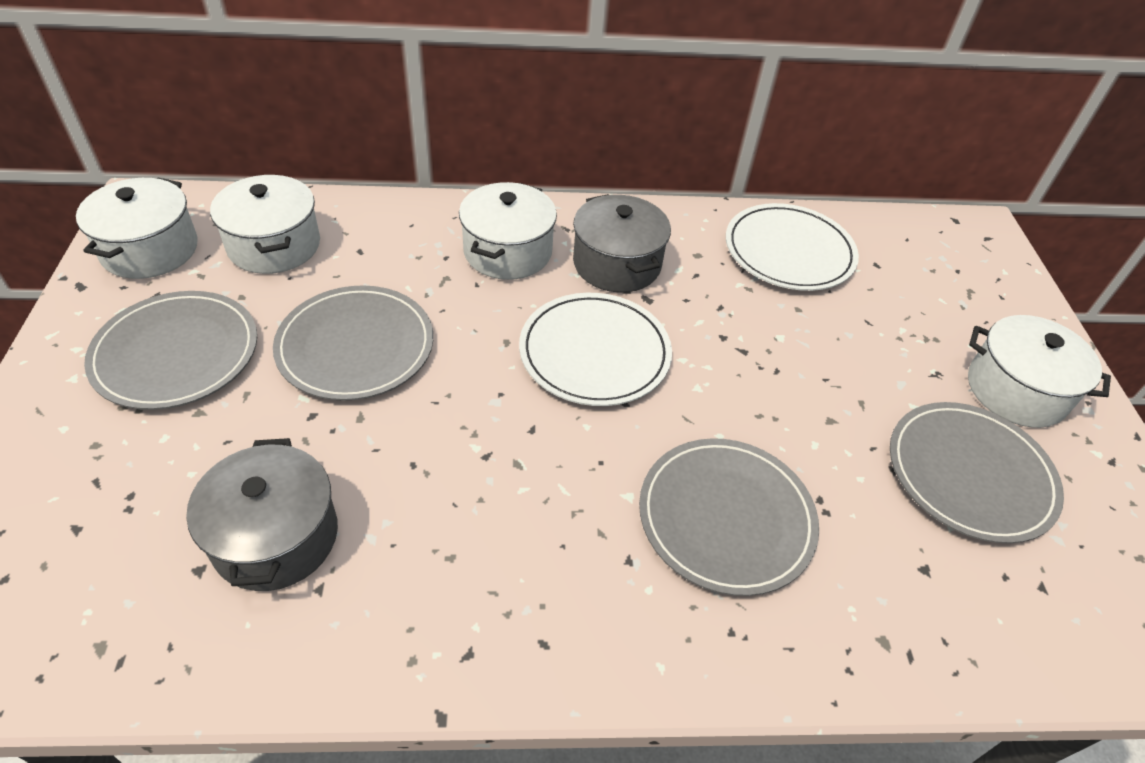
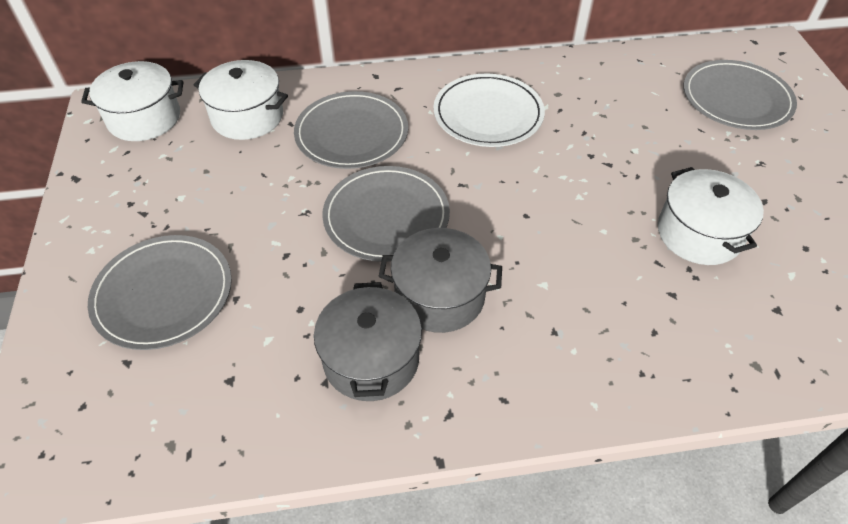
white plate: 2 -> 1
white pot: 4 -> 3

